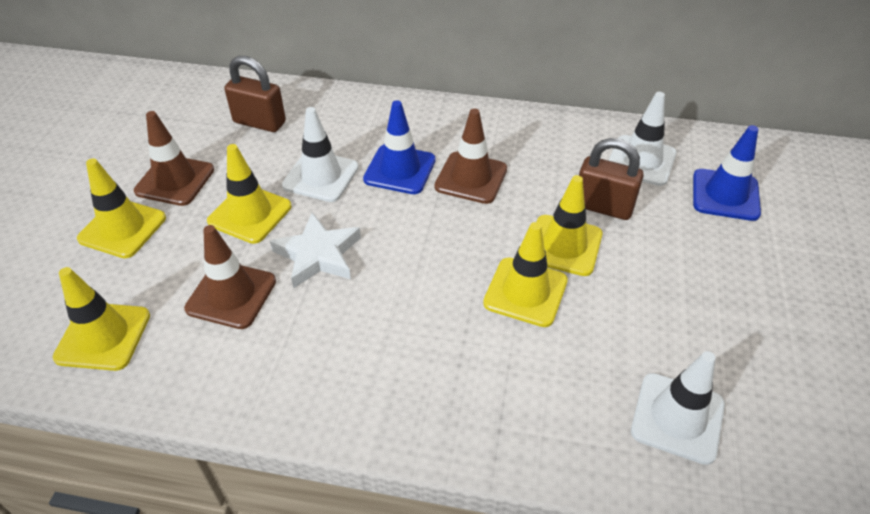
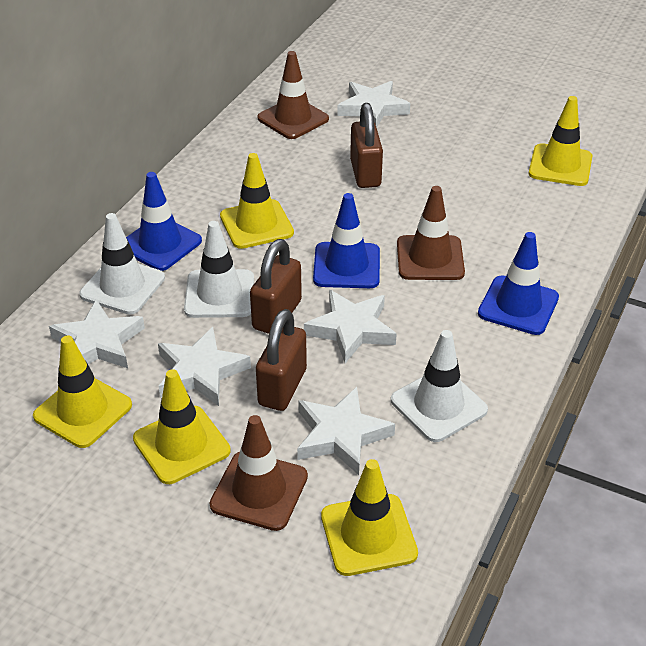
blue traffic cone: 2 -> 3
brown padlock: 2 -> 3
white star: 1 -> 5

